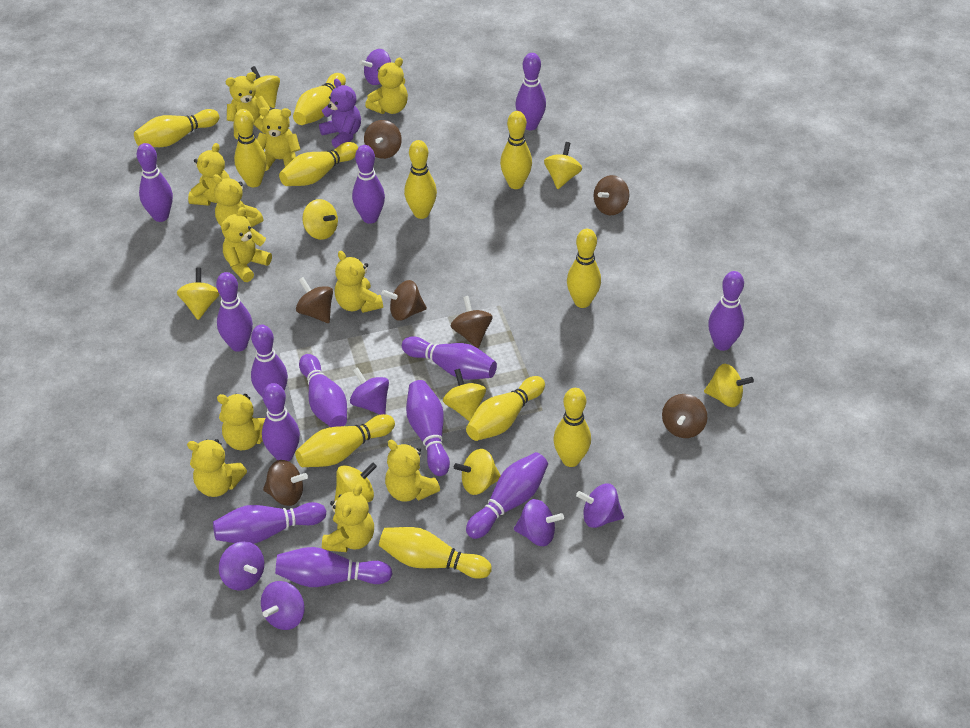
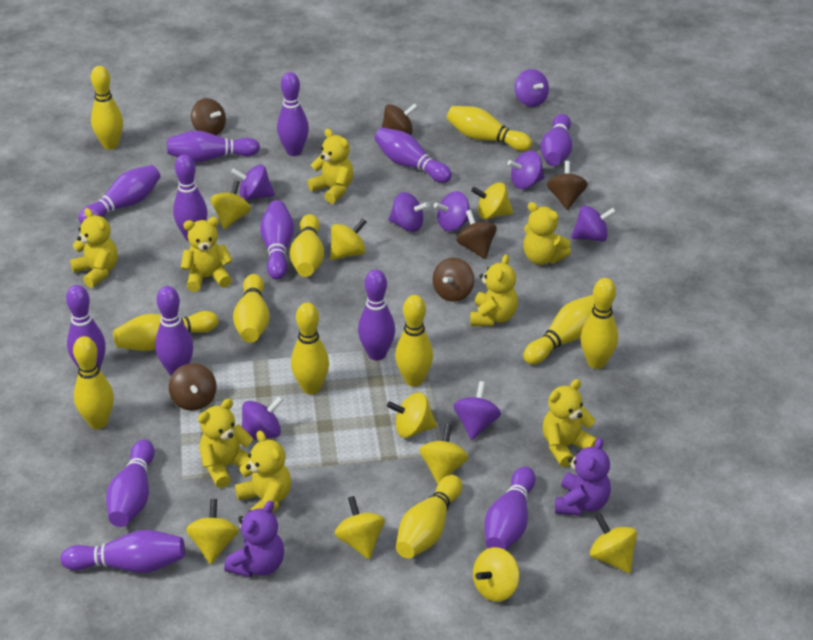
brown spinning top: 7 -> 6
purple spinning top: 6 -> 8
purple teddy bear: 1 -> 2
yellow spinning top: 8 -> 9
yellow teddy bear: 11 -> 8

